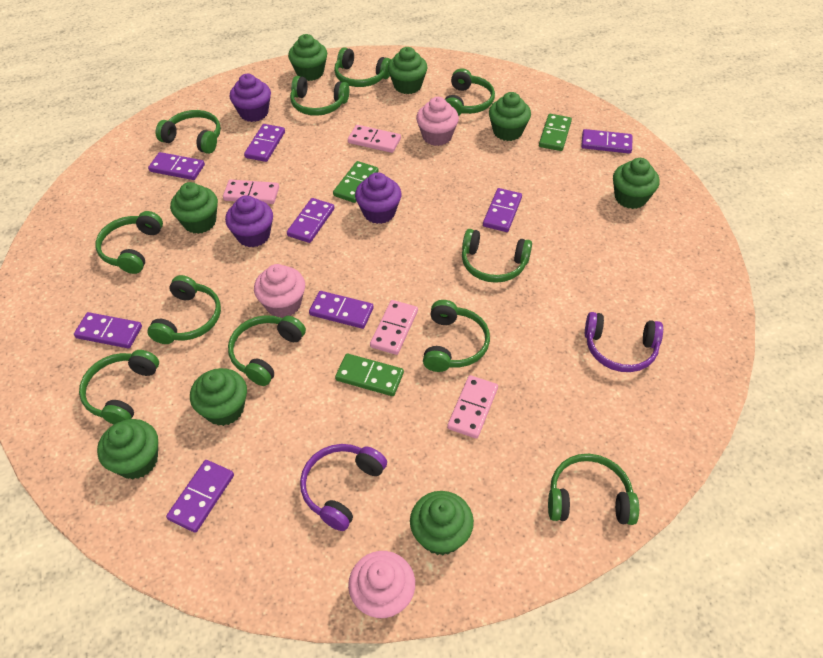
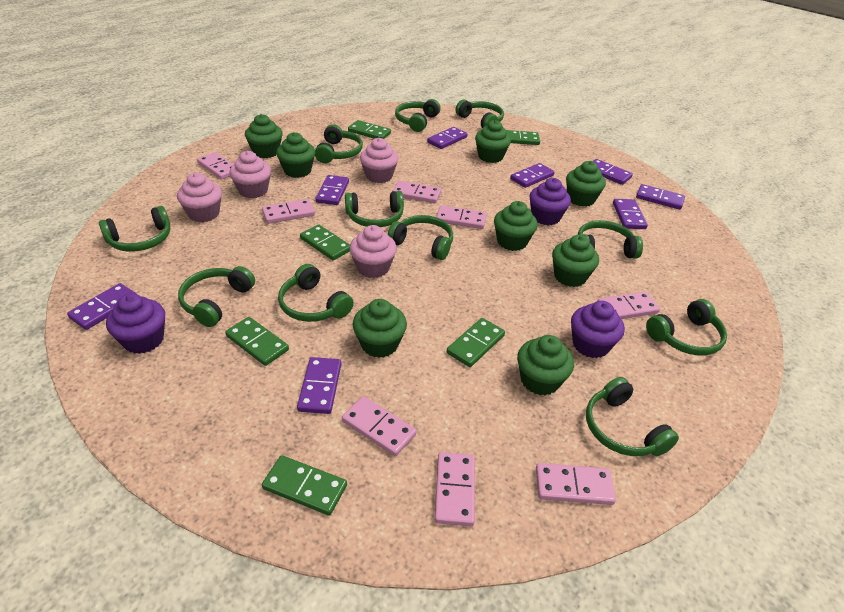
green domino: 3 -> 6
pink cupcake: 3 -> 4
pink domino: 4 -> 8
purple headphones: 2 -> 0

